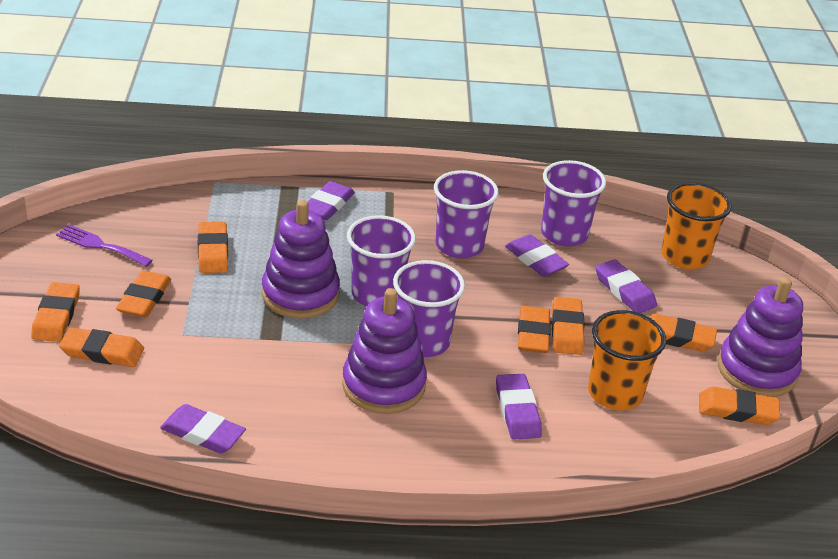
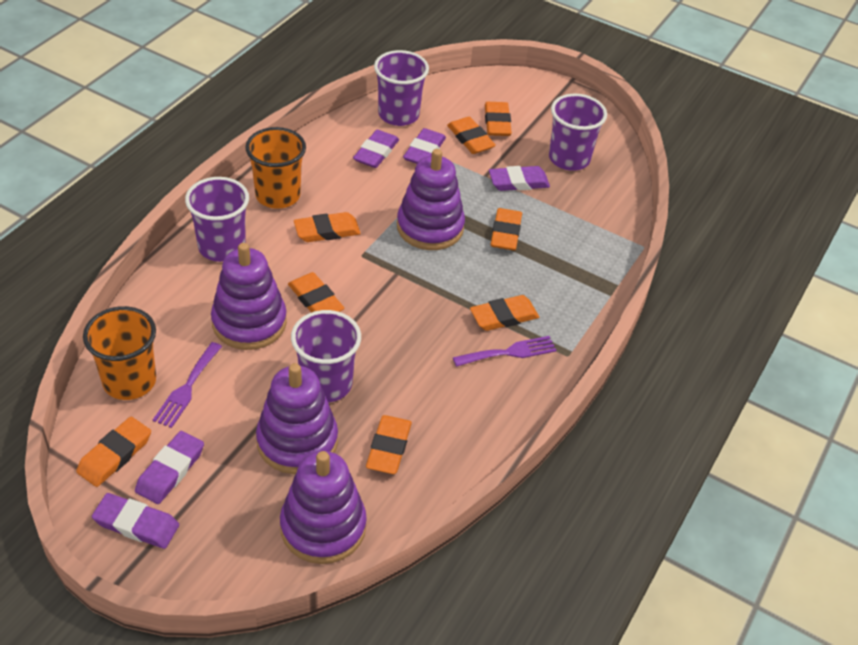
purple fork: 1 -> 2
purple stacking toy: 3 -> 4

